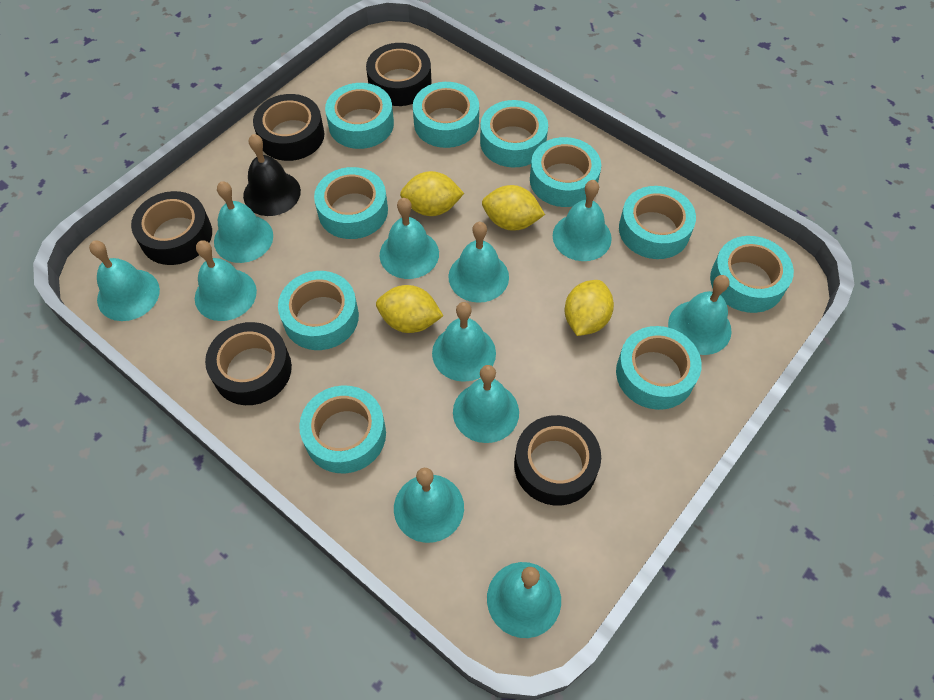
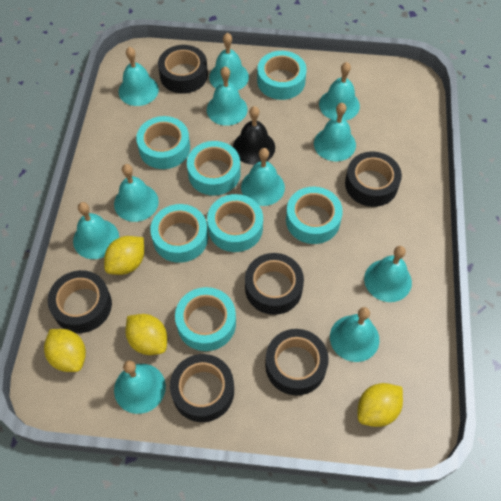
black tape: 5 -> 6
turquoise tape: 10 -> 7

